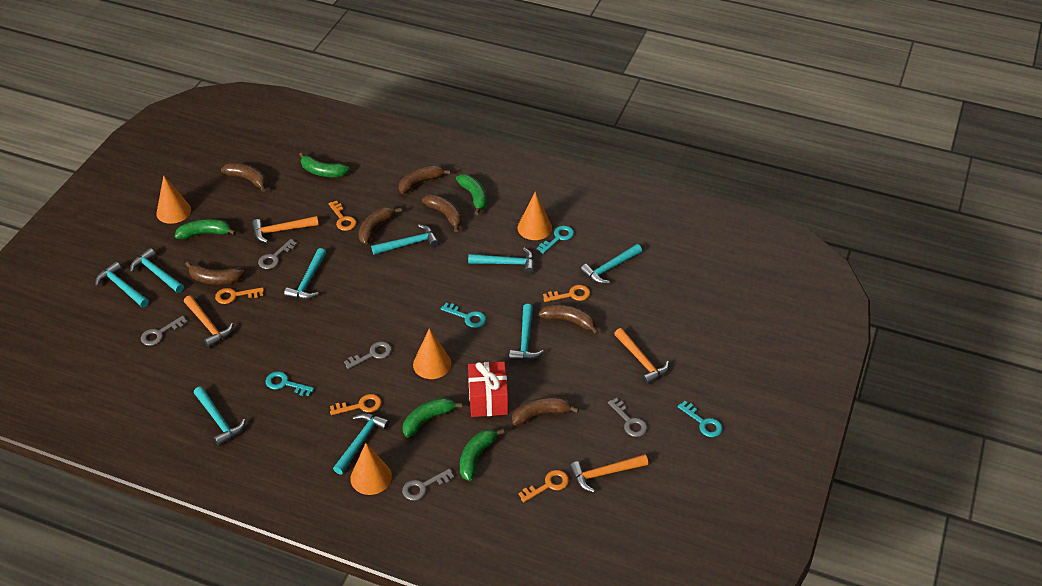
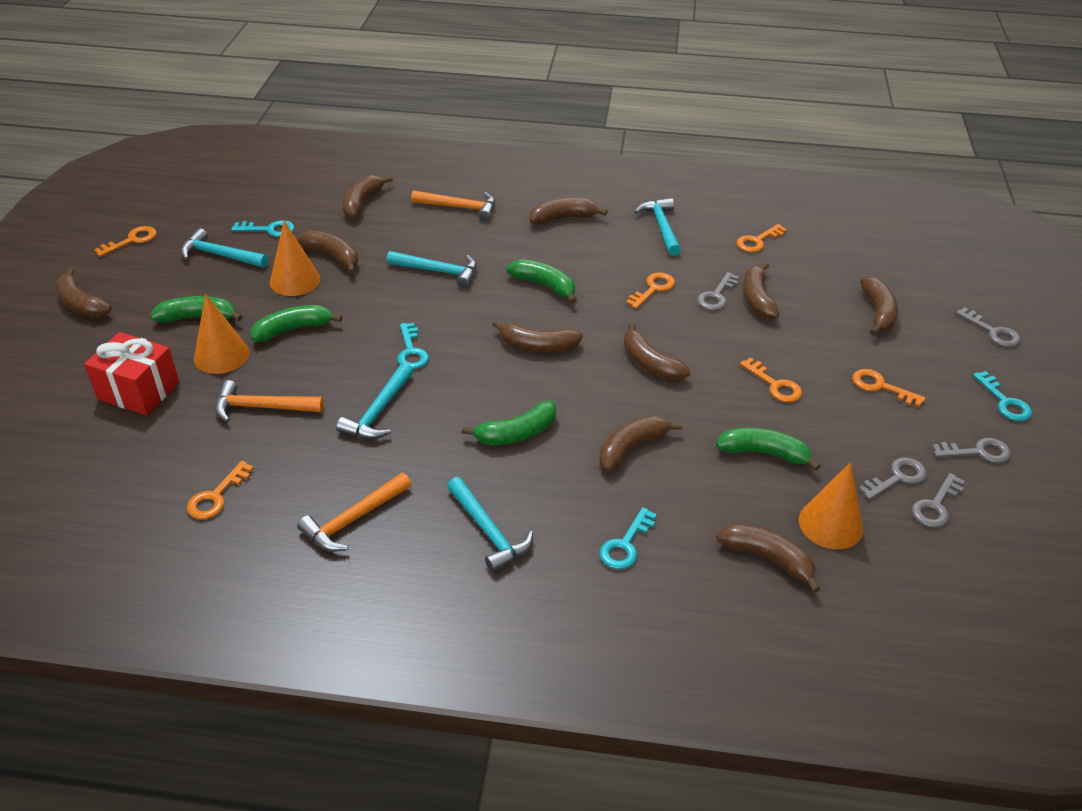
brown banana: 7 -> 10
orange cone: 4 -> 3
orange hammer: 4 -> 3
orange key: 5 -> 6
turquoise hammer: 9 -> 5

